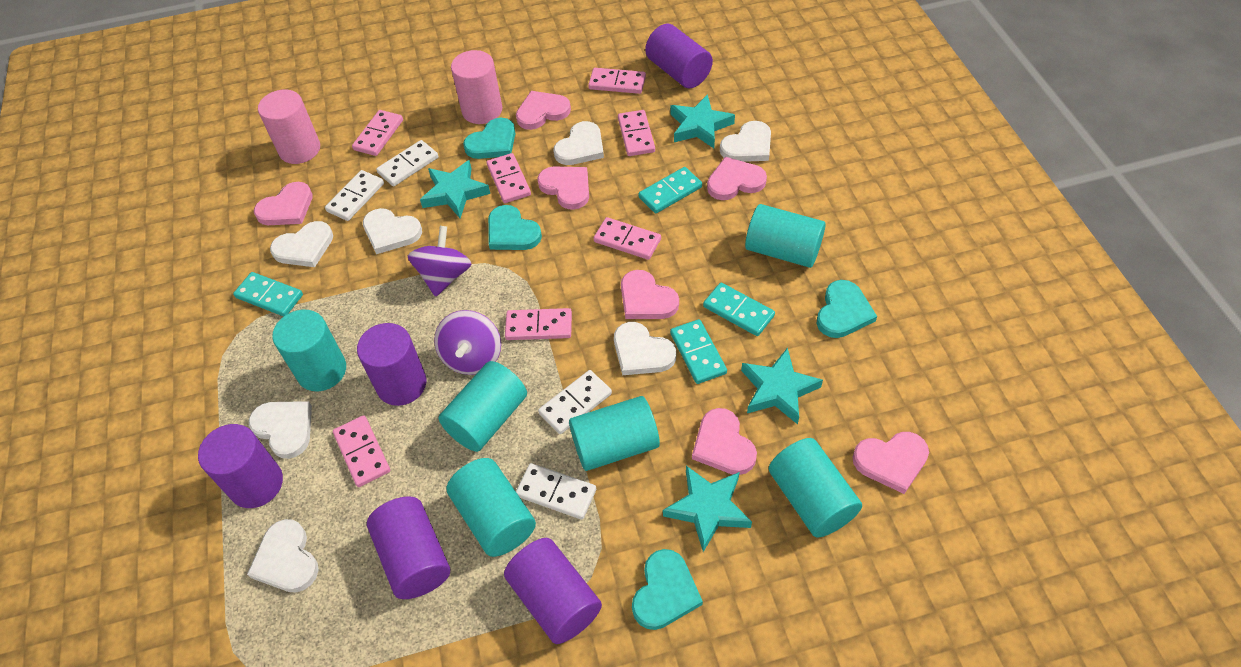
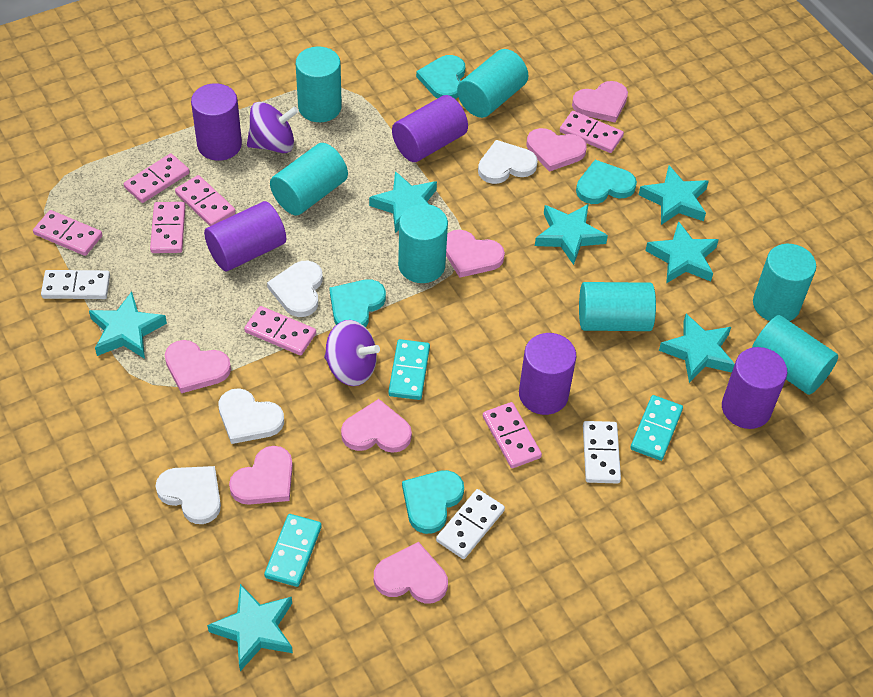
pink cylinder: 2 -> 0
turquoise cylinder: 6 -> 7
turquoise domino: 4 -> 3
turquoise star: 4 -> 7
white domino: 4 -> 3
white heart: 7 -> 4

